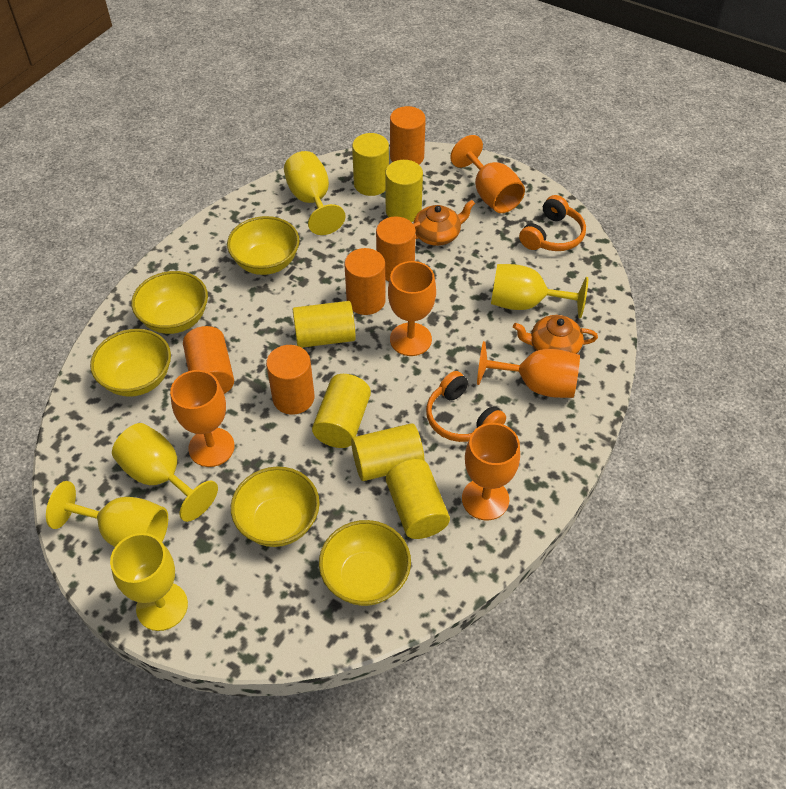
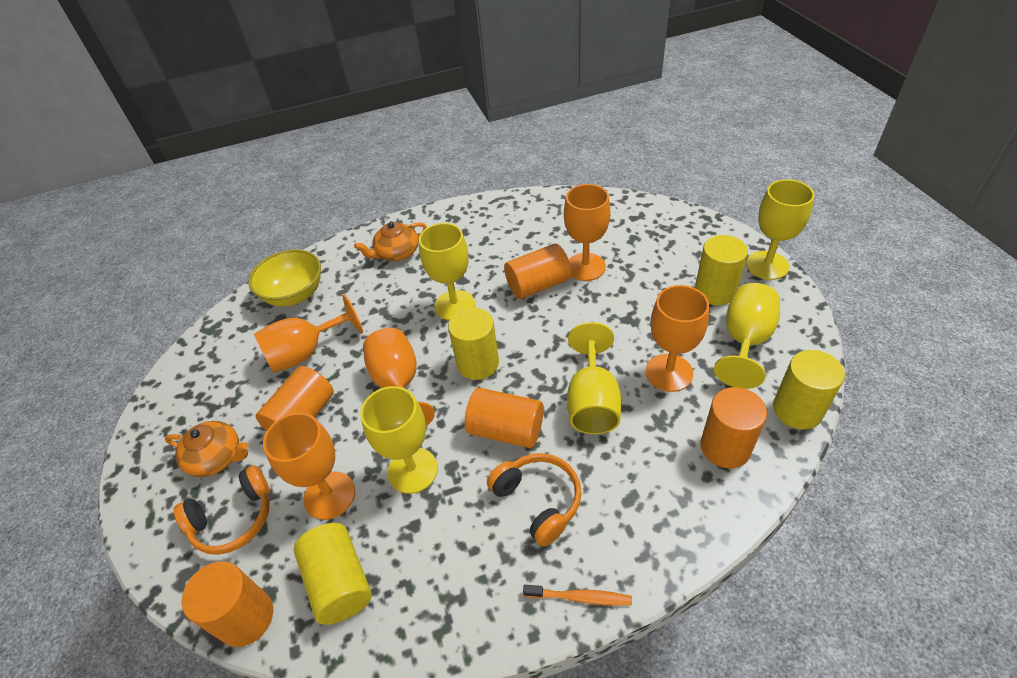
orange toothbrush: 0 -> 1
yellow bowl: 5 -> 1
yellow cylinder: 6 -> 4

